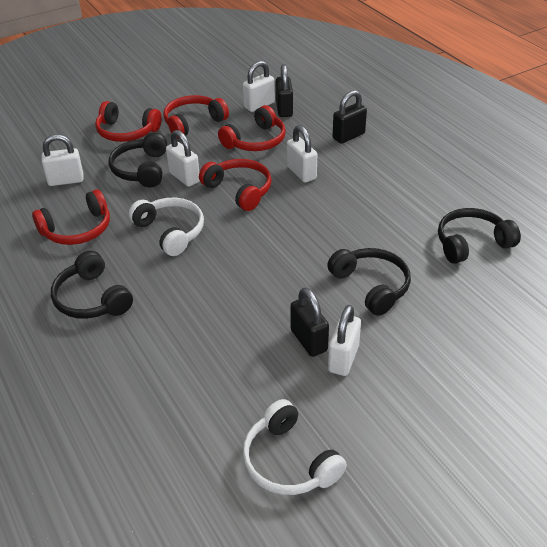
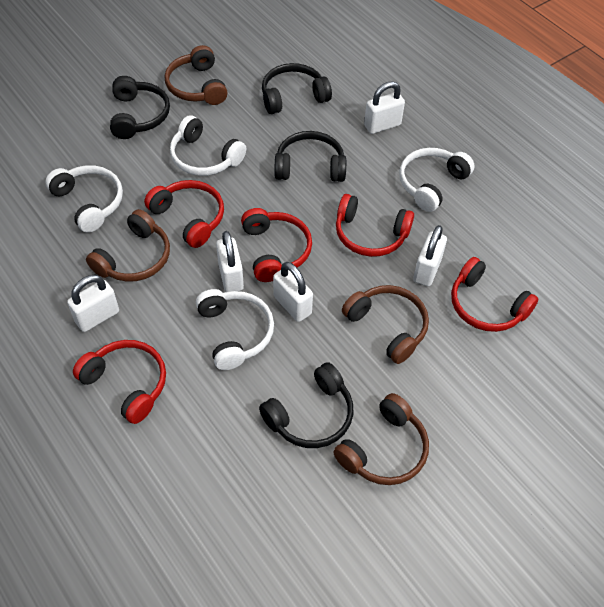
black padlock: 3 -> 0
brown headphones: 0 -> 4
white headphones: 2 -> 4

